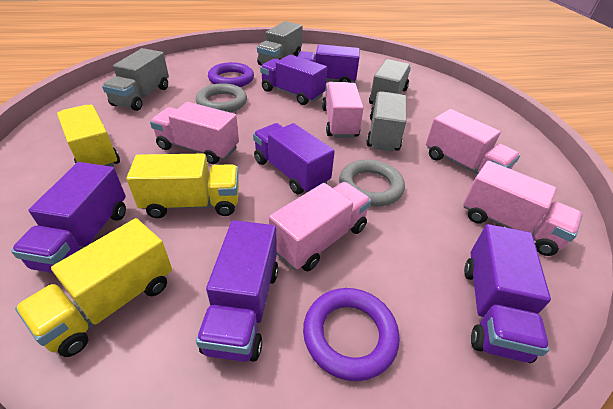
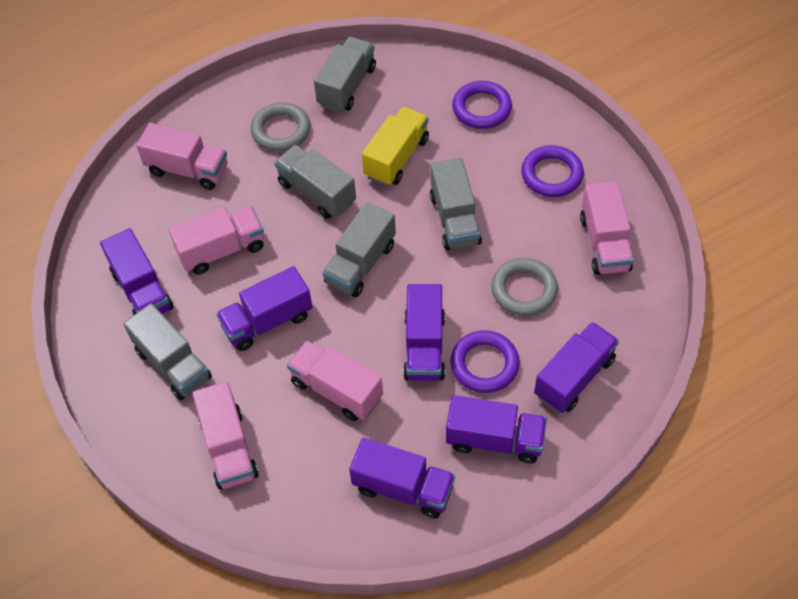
grey truck: 4 -> 5
purple ring: 2 -> 3
yellow truck: 3 -> 1

